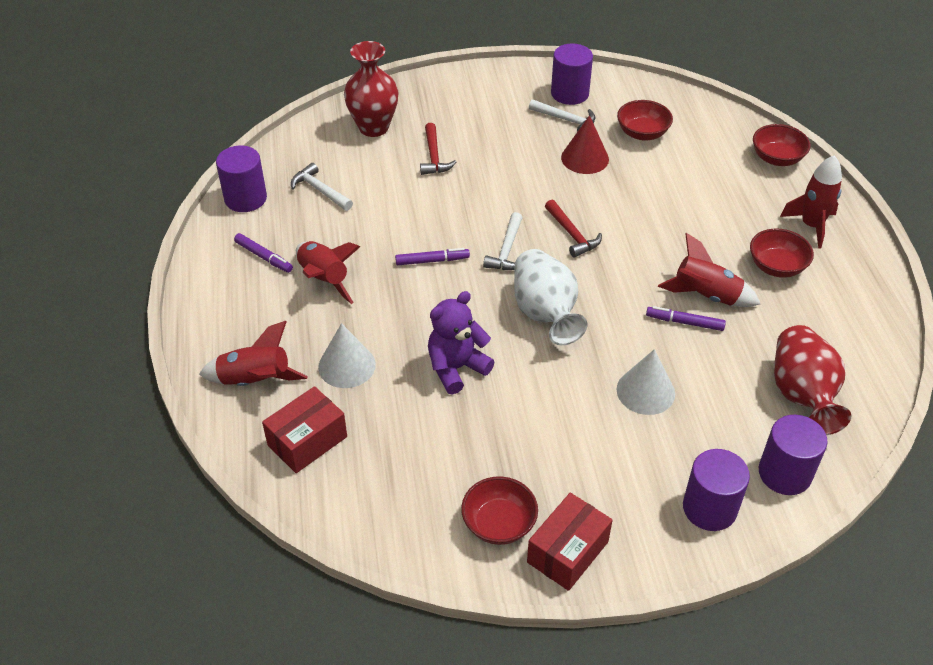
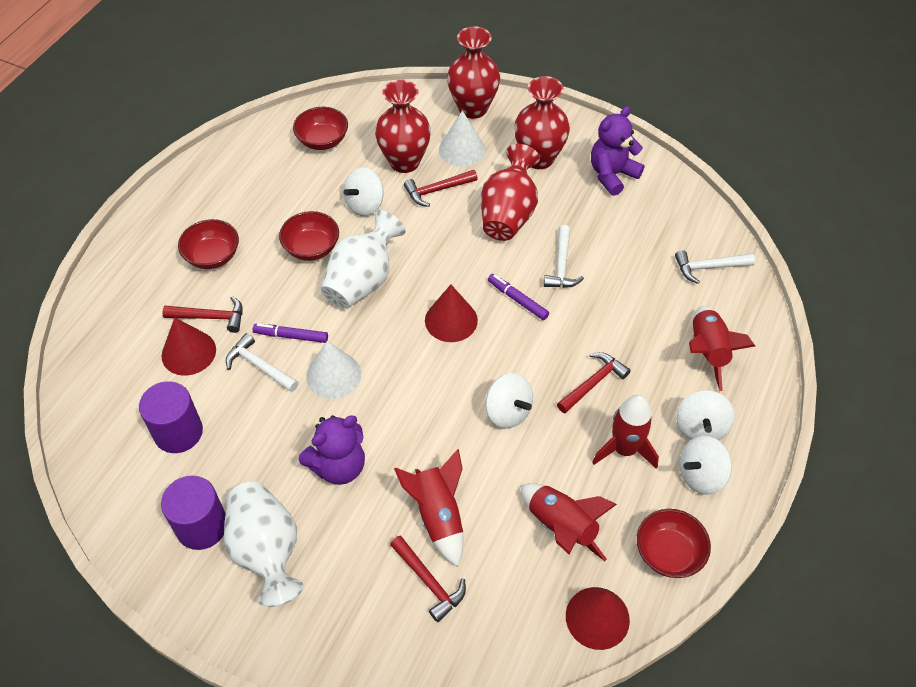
purple cylinder: 4 -> 2
purple marker: 3 -> 2
purple teddy bear: 1 -> 2
red box: 2 -> 0
red cone: 1 -> 3
red hammer: 2 -> 4
red vase: 2 -> 4
white spinning top: 0 -> 4
white vase: 1 -> 2

